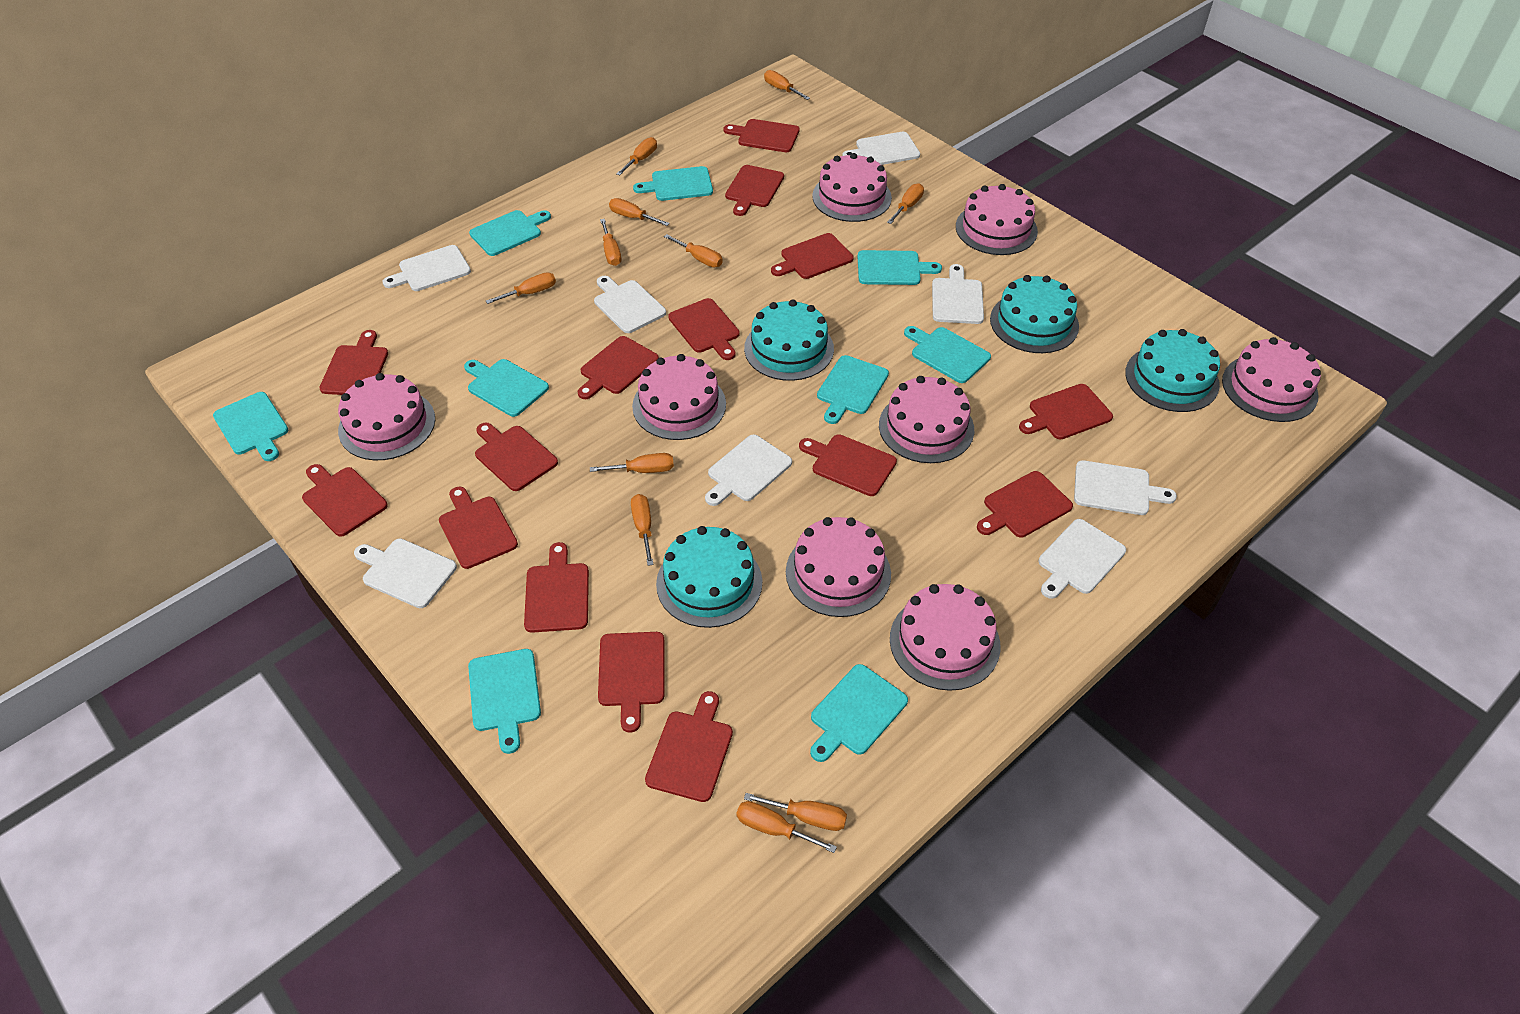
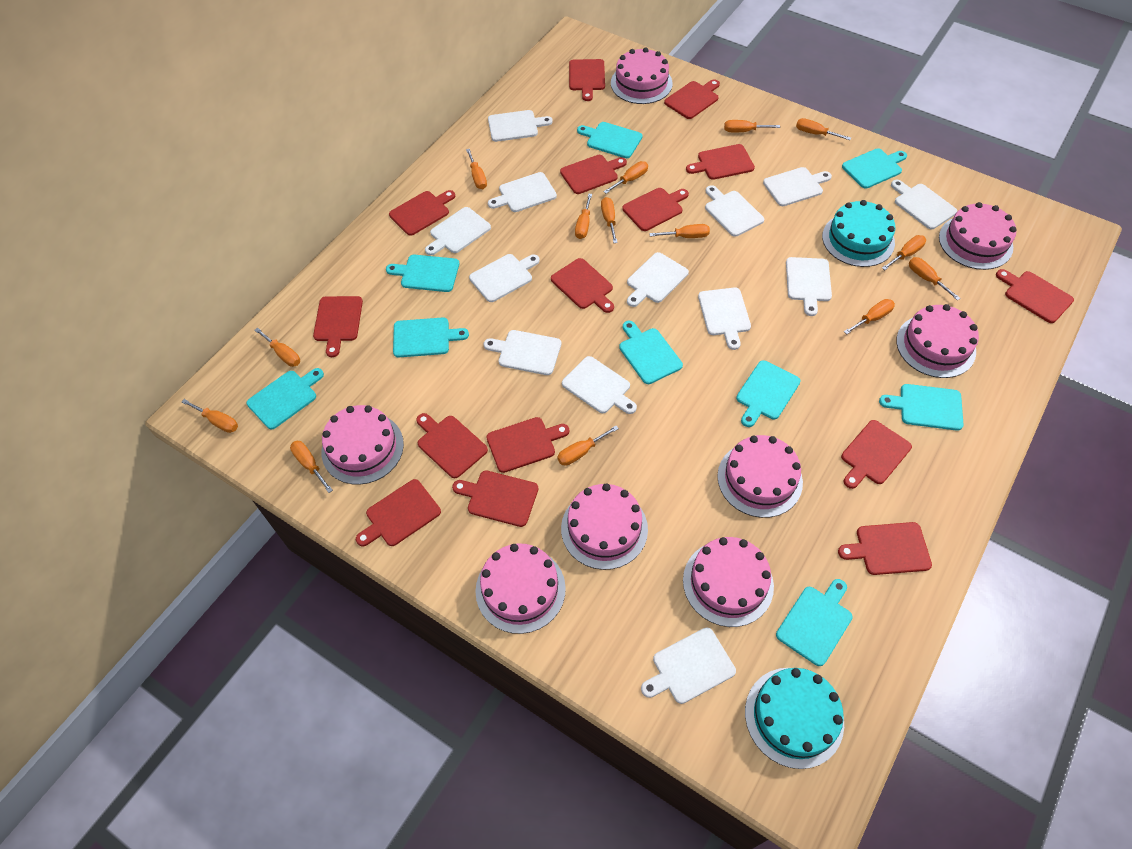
orange screwdriver: 11 -> 14
turquoise cake: 4 -> 2
white cutting board: 8 -> 13

